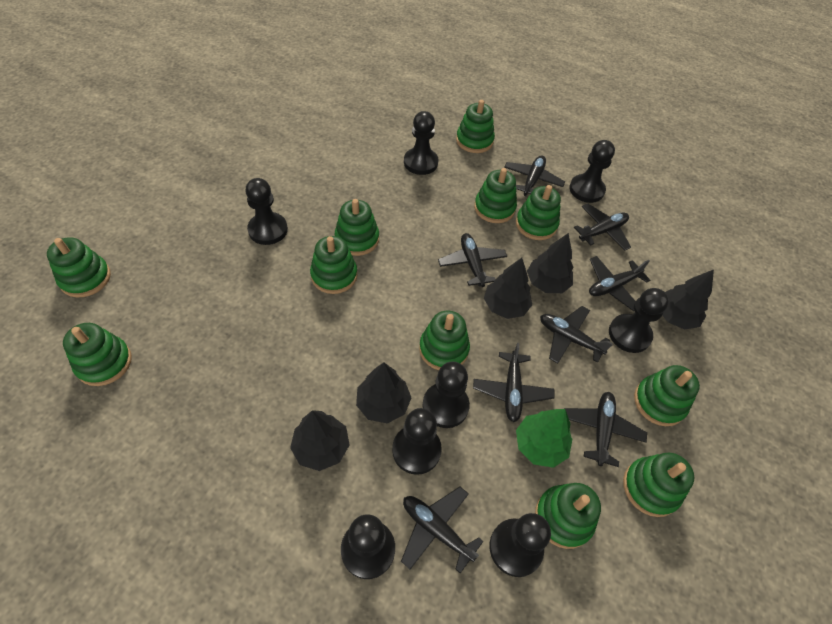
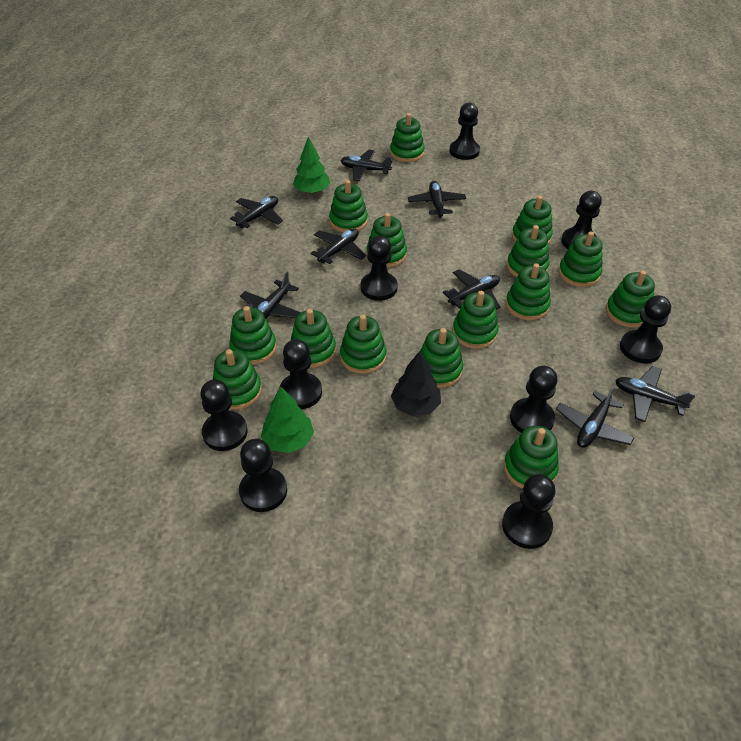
black pawn: 8 -> 9
black tree: 5 -> 1
green stacking toy: 11 -> 15
green tree: 1 -> 2

